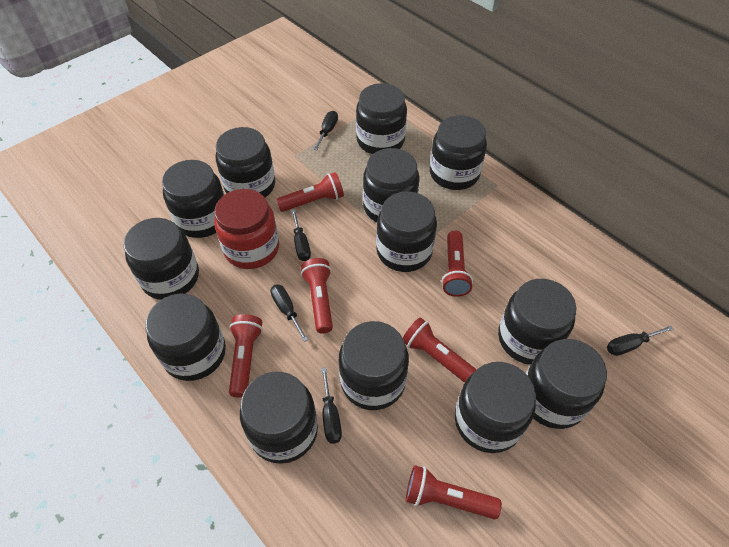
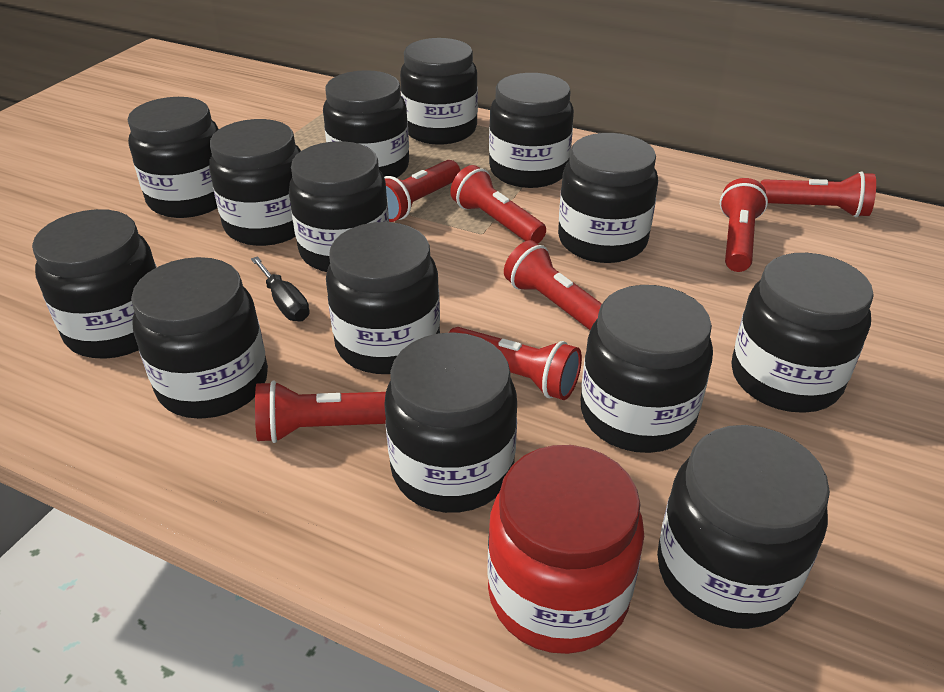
black jar: 13 -> 14
black screwdriver: 5 -> 1
red flashlight: 6 -> 7

